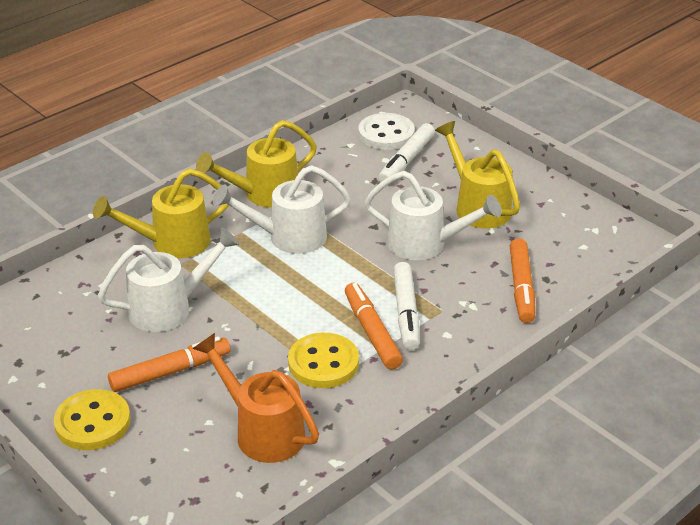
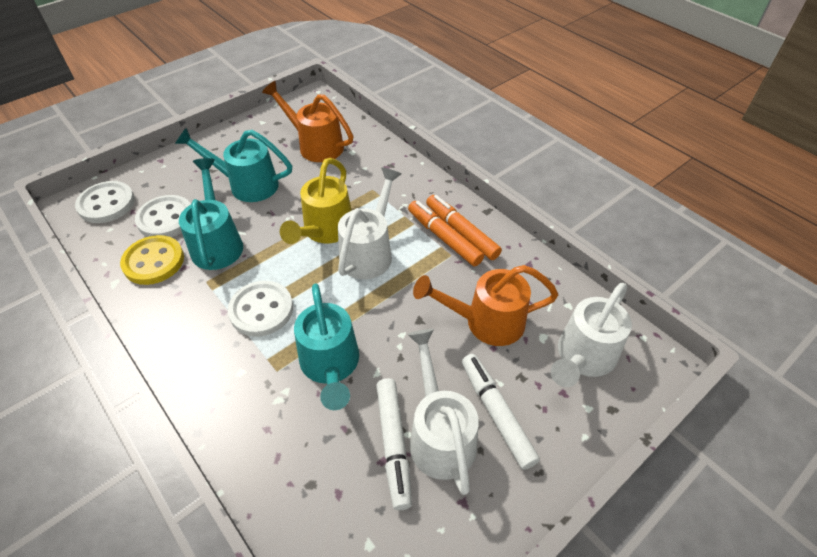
orange marker: 3 -> 2
orange watering can: 1 -> 2
turquoise watering can: 0 -> 3
white button: 1 -> 3
yellow button: 2 -> 1
yellow watering can: 3 -> 1

